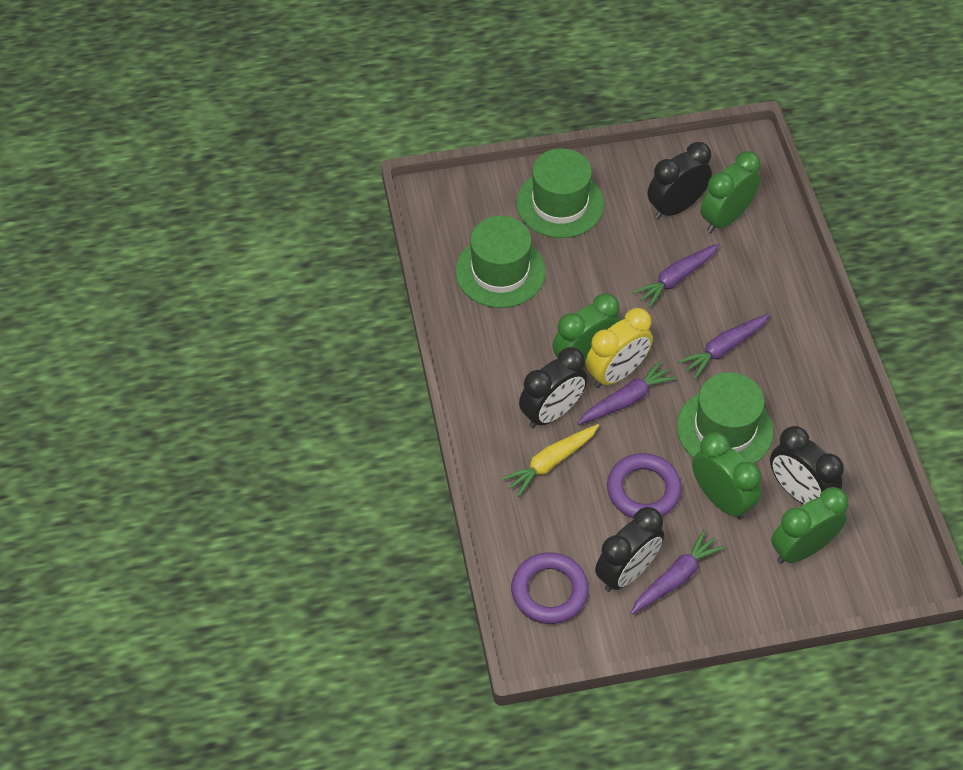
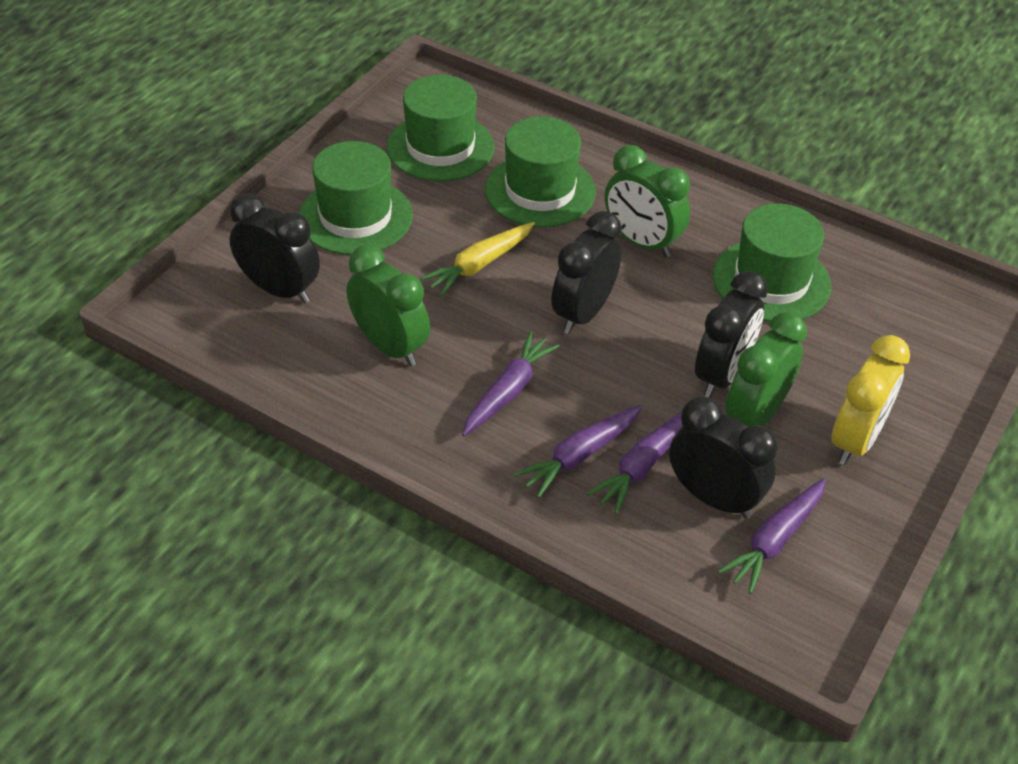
green clock: 4 -> 3
green hat: 3 -> 4
purple ring: 2 -> 0

